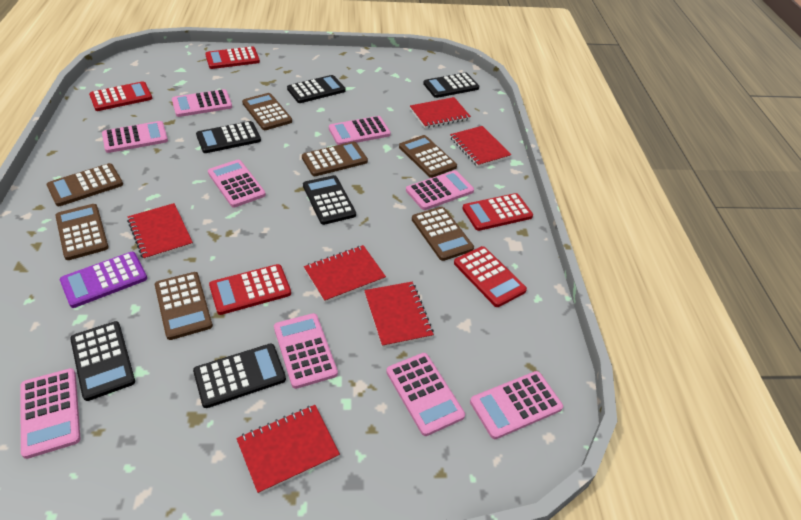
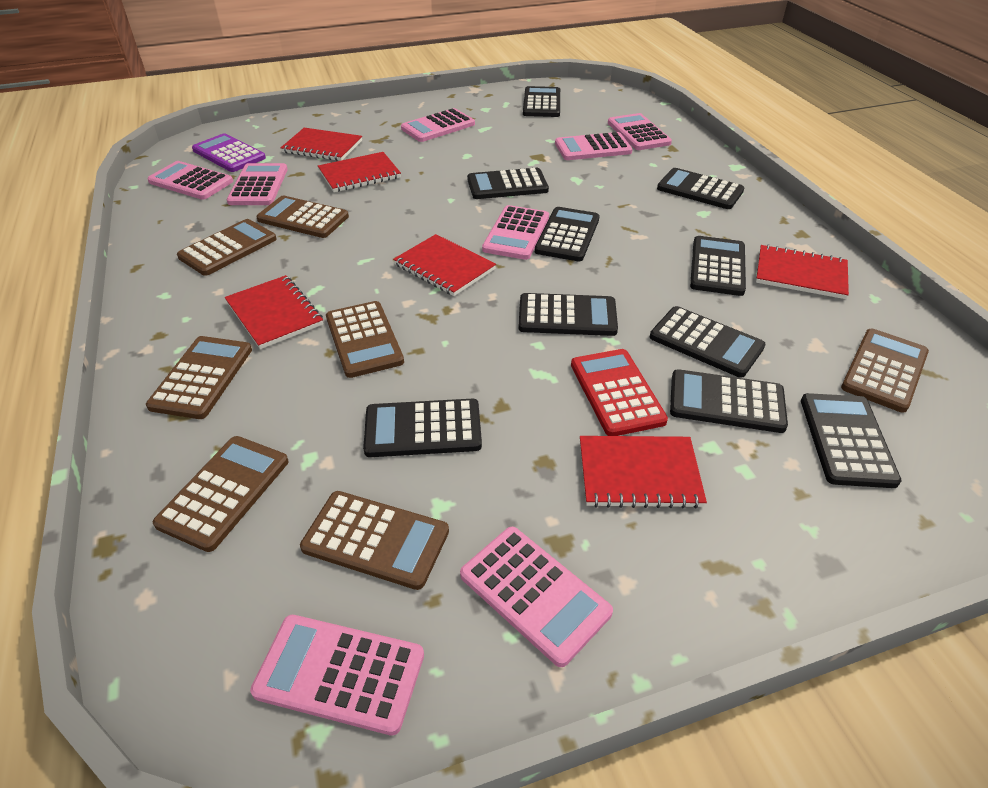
black calculator: 6 -> 10
pink calculator: 9 -> 8
red calculator: 5 -> 1

